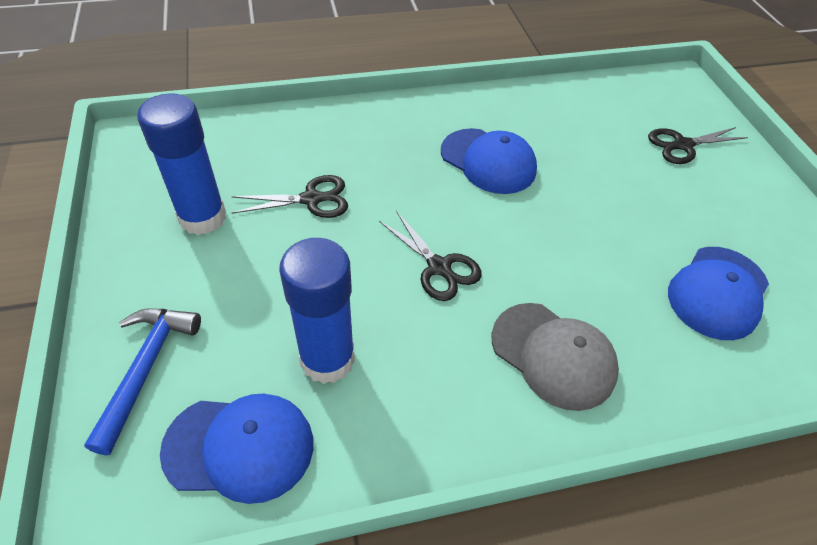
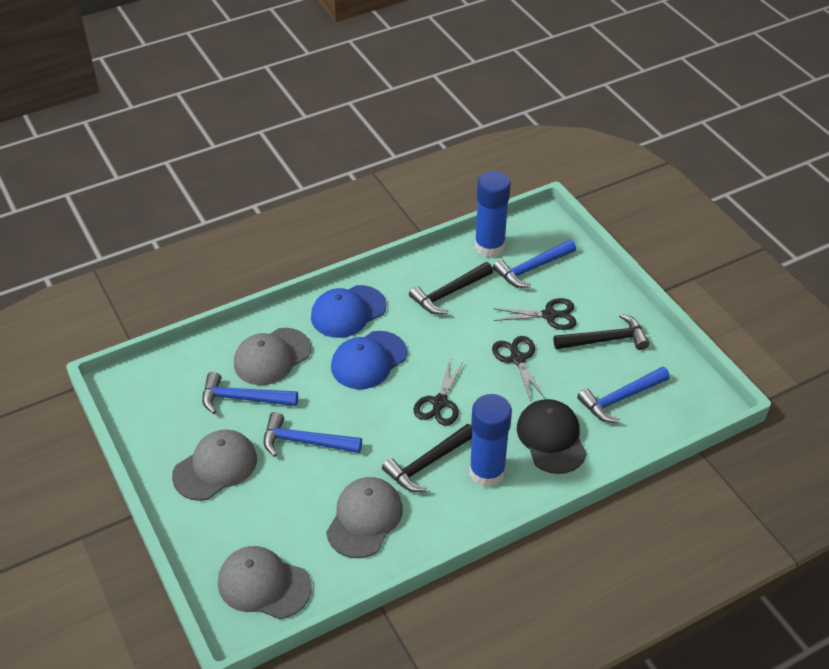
black cap: 0 -> 1
black hammer: 0 -> 3
blue cap: 3 -> 2
blue hammer: 1 -> 4
grey cap: 1 -> 4

